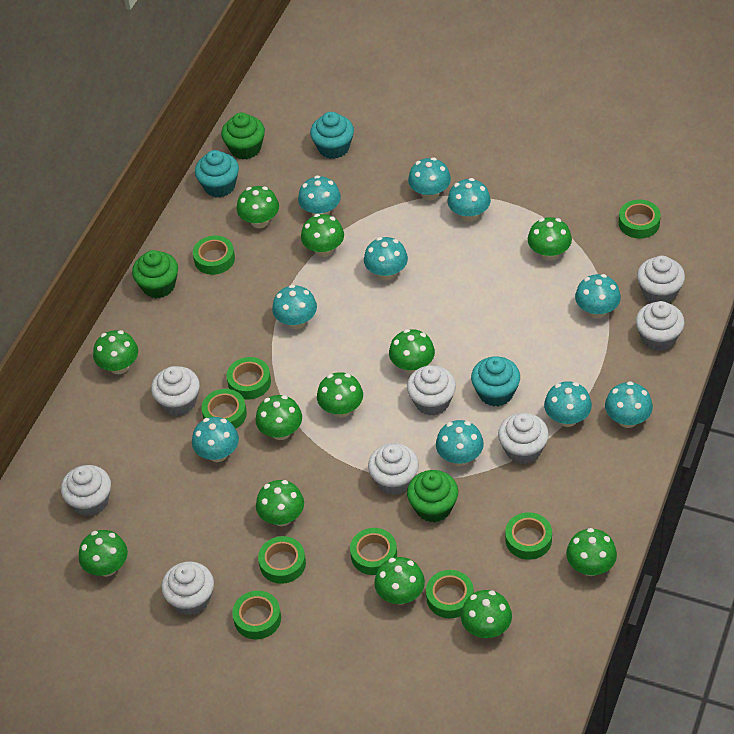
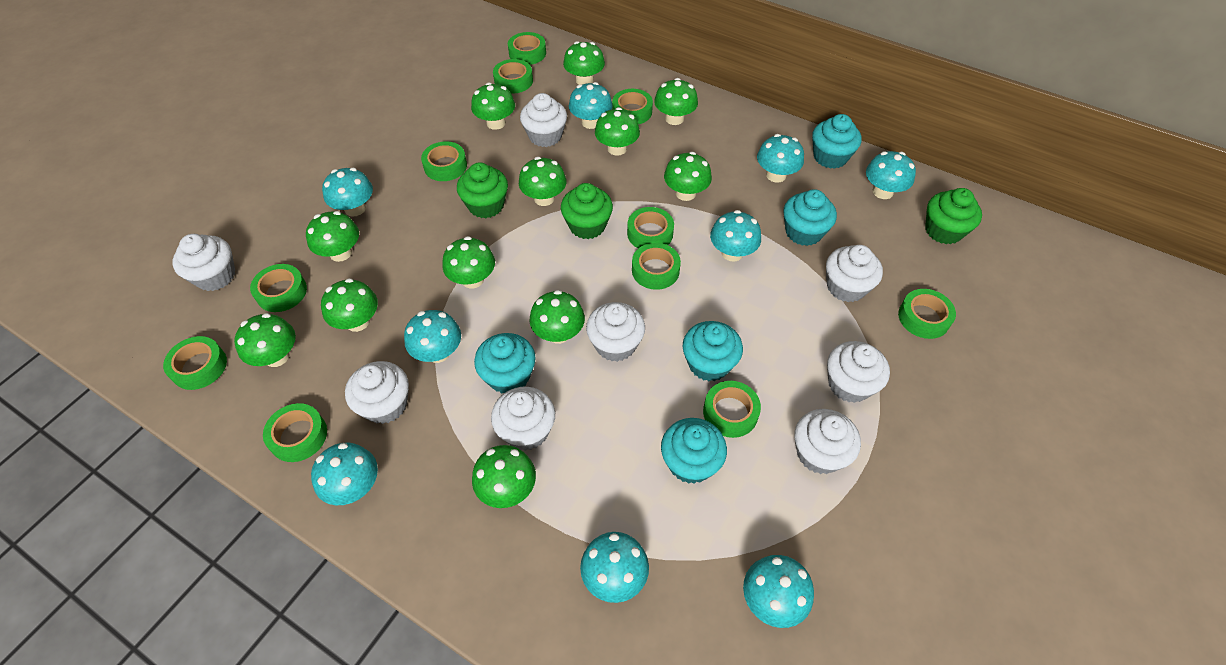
green tape: 9 -> 11
turquoise cupcake: 3 -> 5
turquoise mushroom: 10 -> 9

